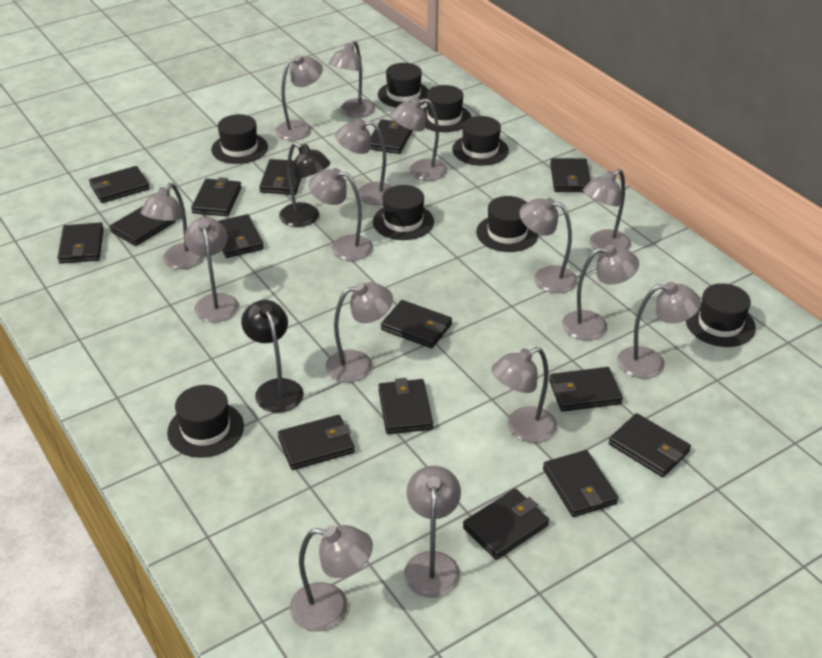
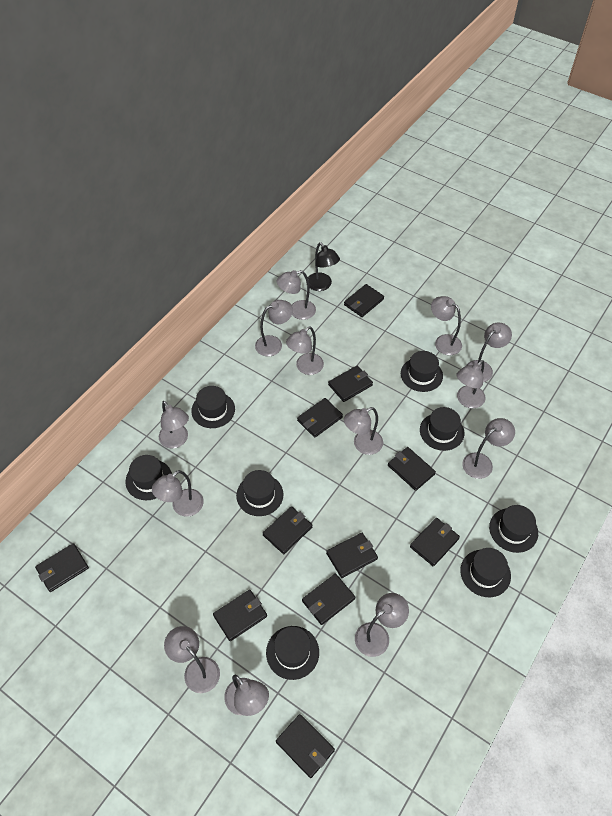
black lamp: 2 -> 1
black wallet: 15 -> 11
grey lamp: 15 -> 13

